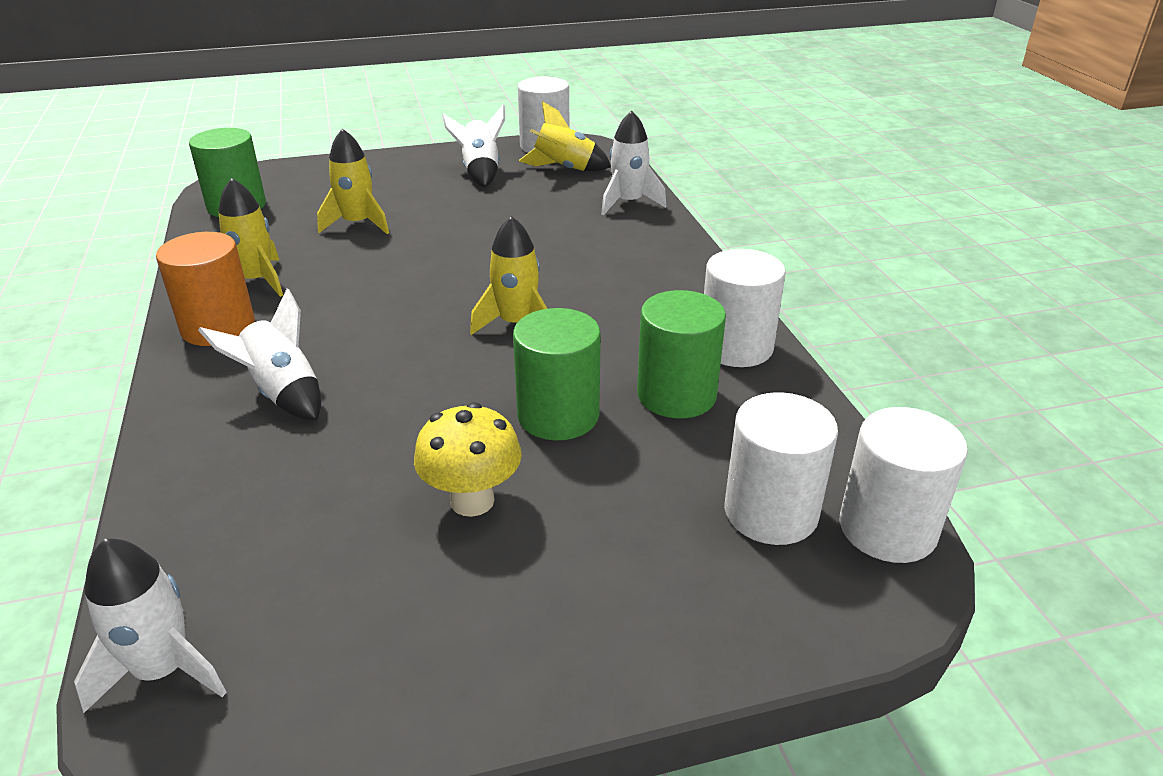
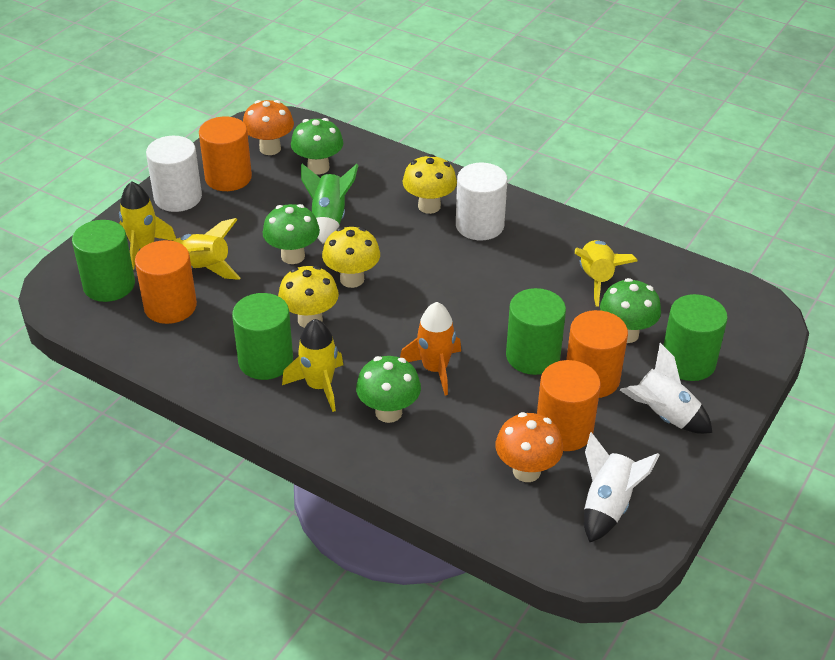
green cylinder: 3 -> 4
green mushroom: 0 -> 4
green rocket: 0 -> 1
orange cylinder: 1 -> 4
orange mushroom: 0 -> 2
orange rocket: 0 -> 1
white cylinder: 4 -> 2
white rocket: 4 -> 2
yellow mushroom: 1 -> 3

